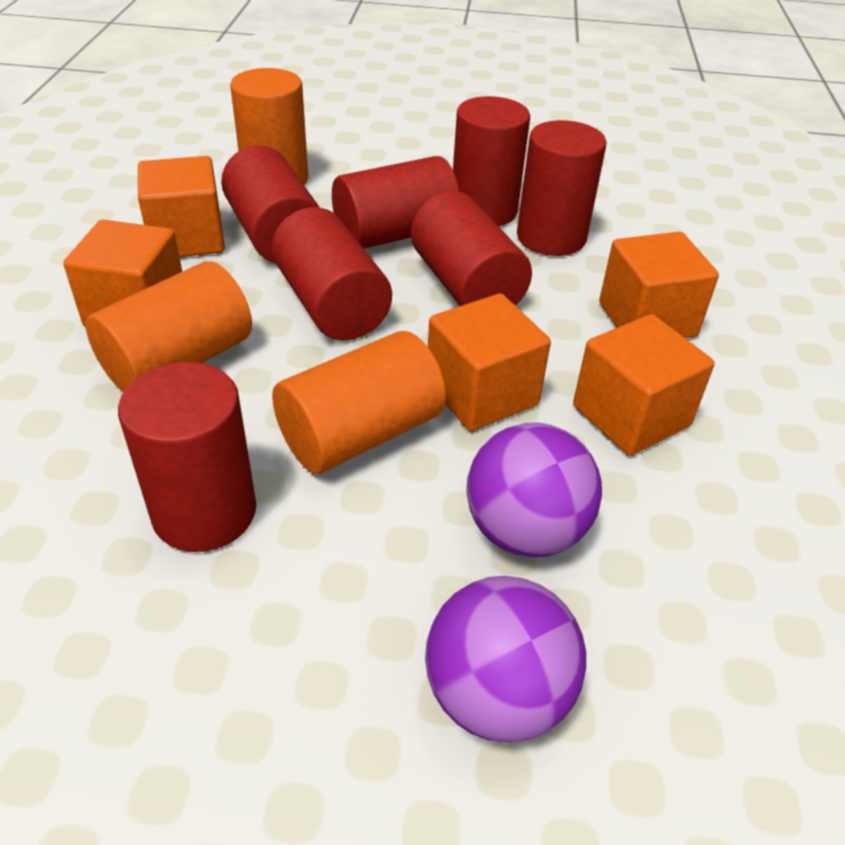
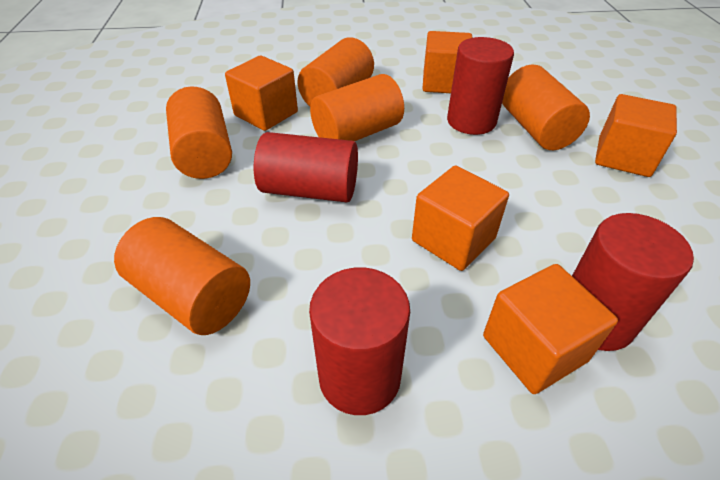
orange cylinder: 3 -> 5
purple ball: 2 -> 0
red cylinder: 7 -> 4

